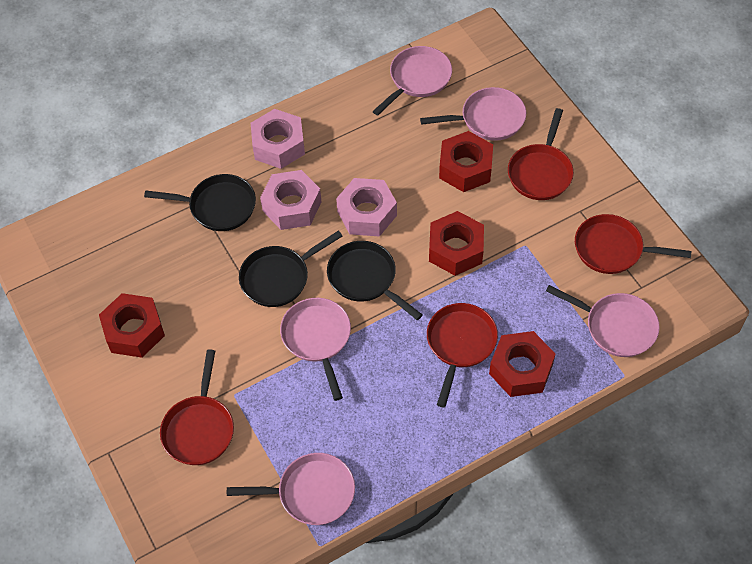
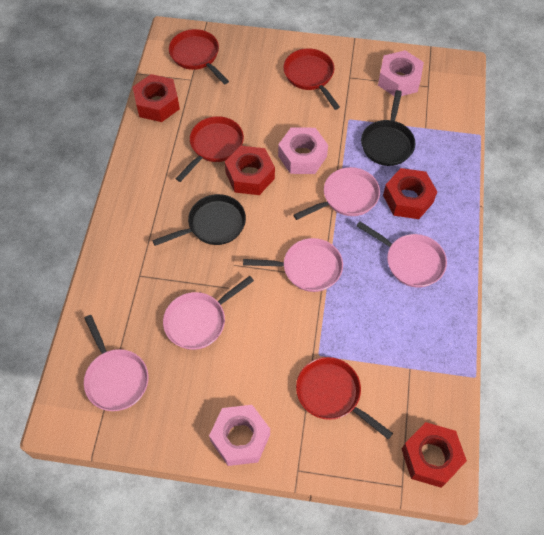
black pan: 3 -> 2

